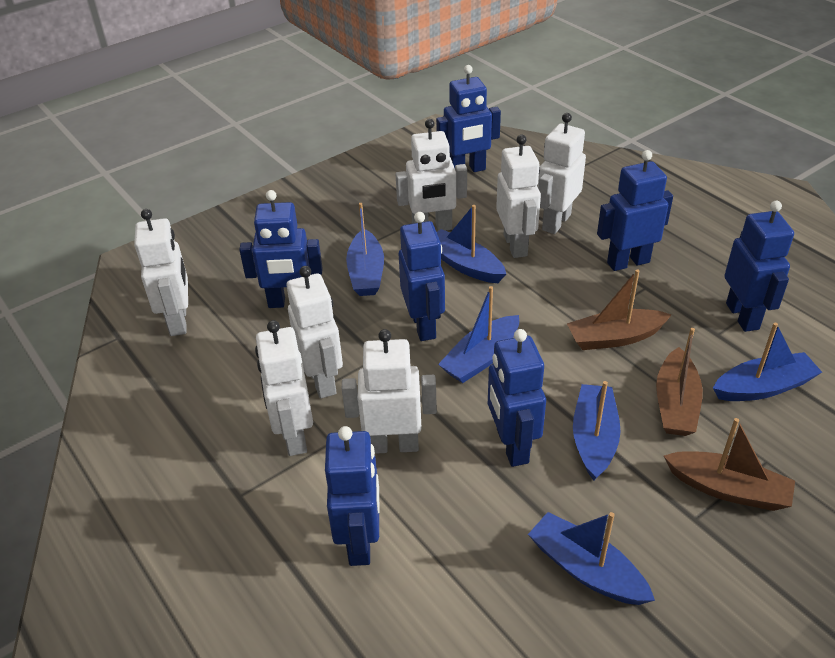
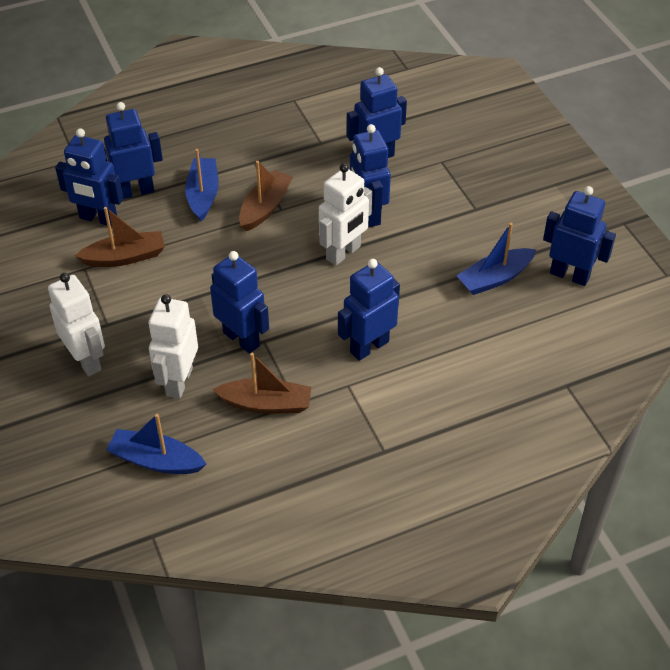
blue boat: 6 -> 3
white robot: 7 -> 3

